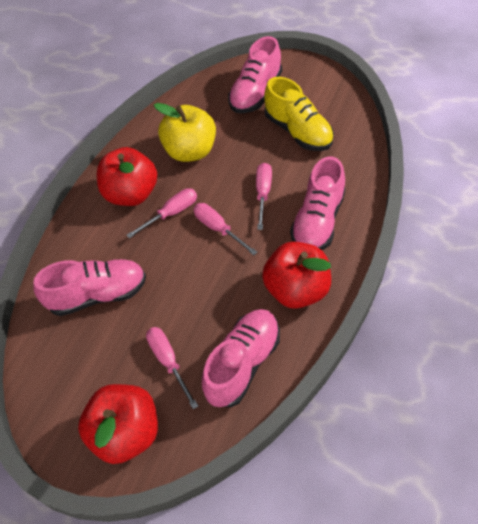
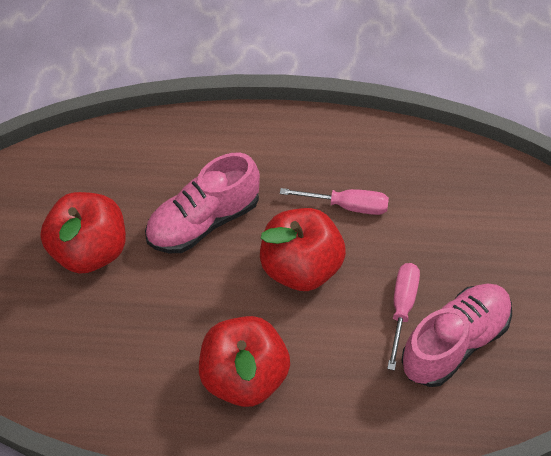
pink screwdriver: 4 -> 2
pink shoe: 4 -> 2
yellow apple: 1 -> 0
yellow shoe: 1 -> 0

